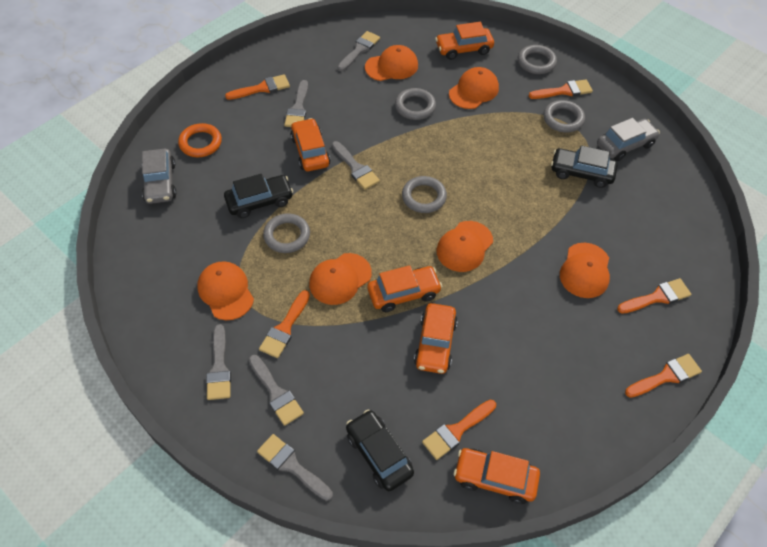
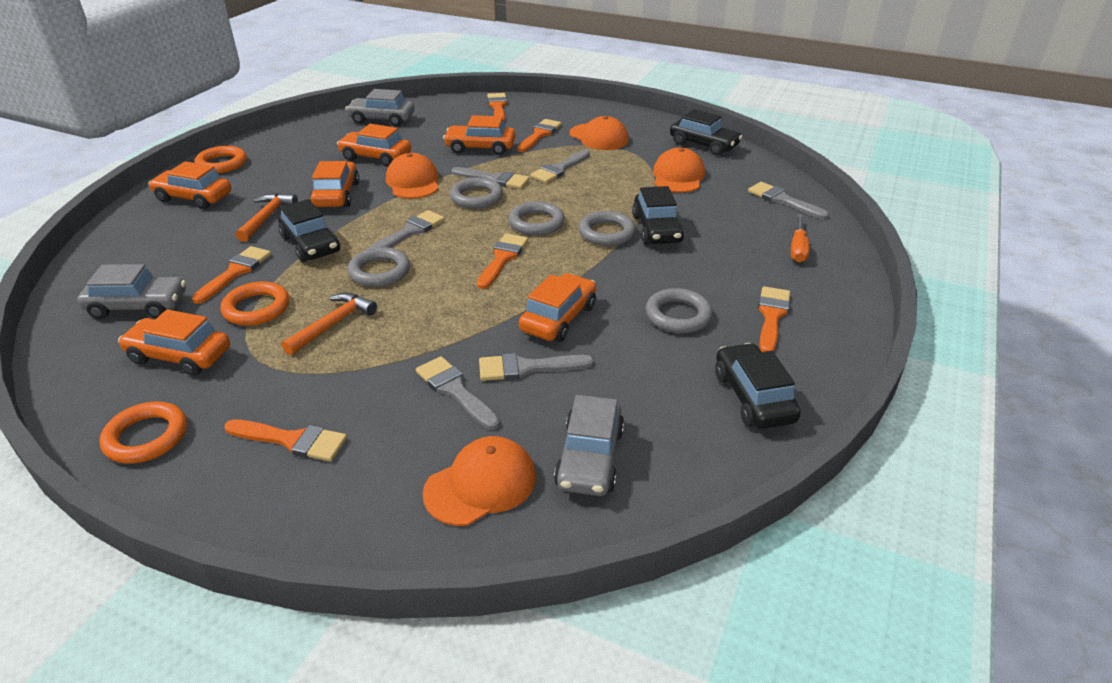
black car: 3 -> 4
grey car: 2 -> 3
orange cap: 6 -> 4
orange car: 5 -> 6
orange hammer: 0 -> 2
orange ring: 1 -> 3
orange screwdriver: 0 -> 1

